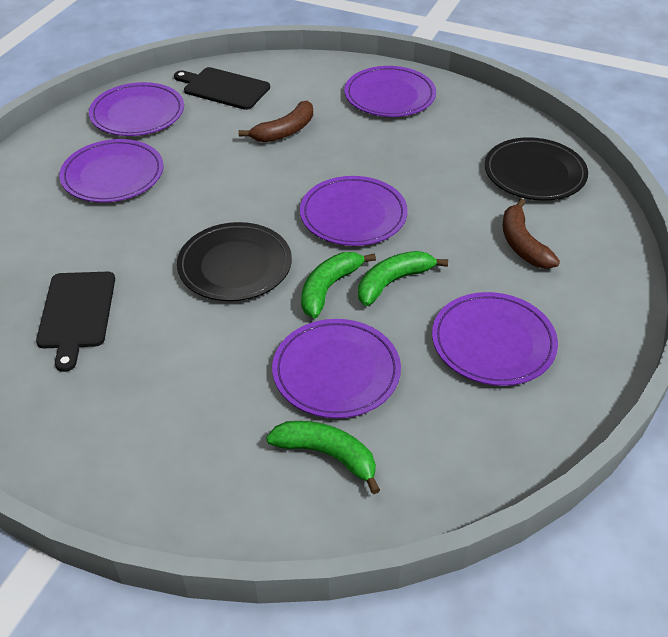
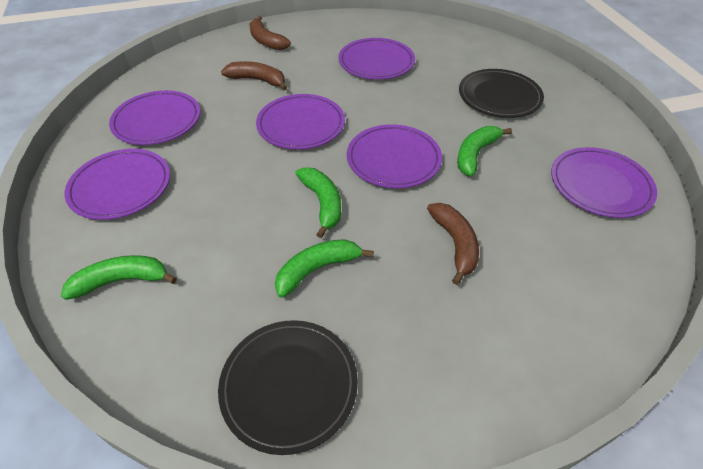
black cutting board: 2 -> 0
brown banana: 2 -> 3
green banana: 3 -> 4

